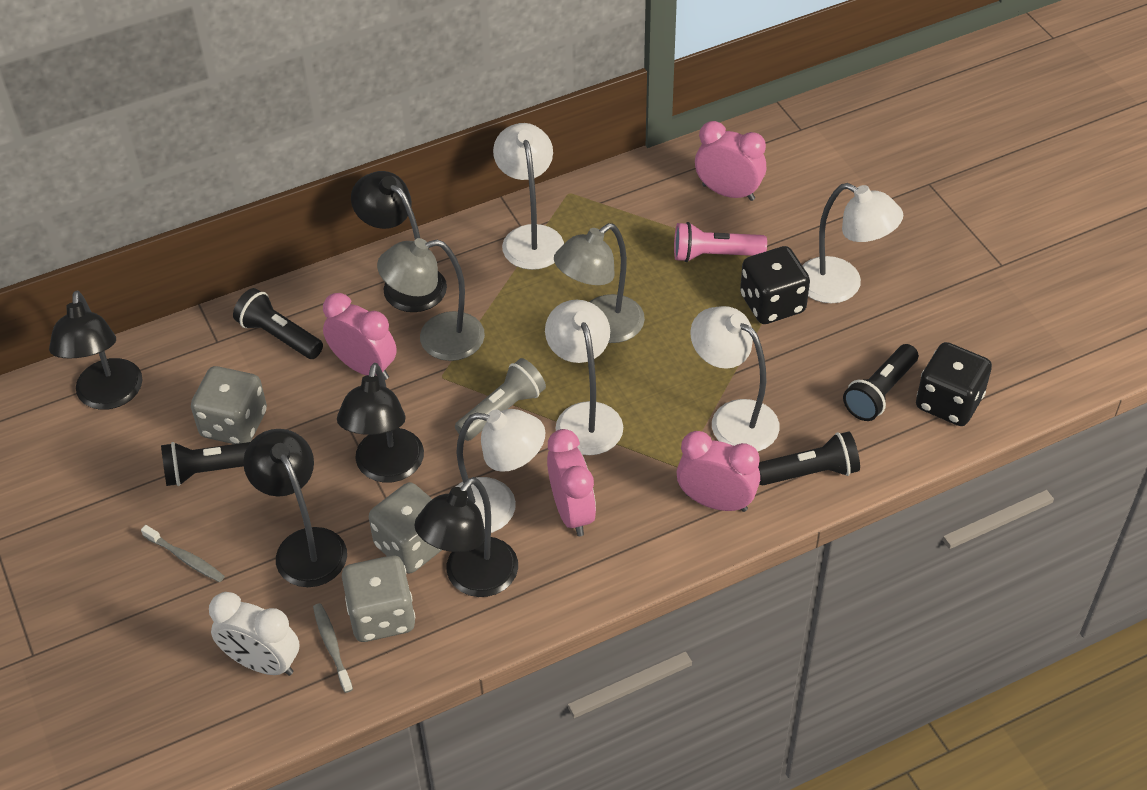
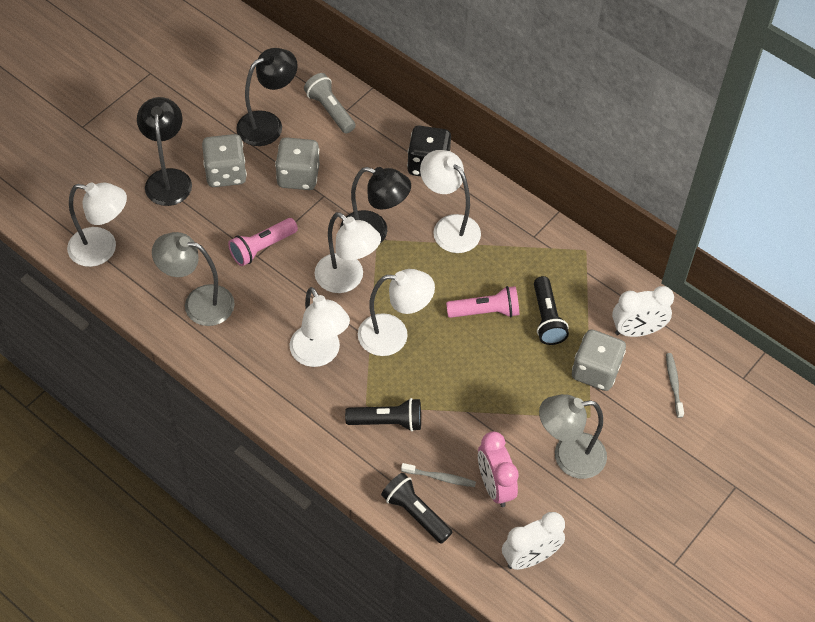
black dice: 2 -> 1
black flashlight: 4 -> 3
black lamp: 5 -> 3
pink clock: 4 -> 1
pink flashlight: 1 -> 2
white clock: 1 -> 2

